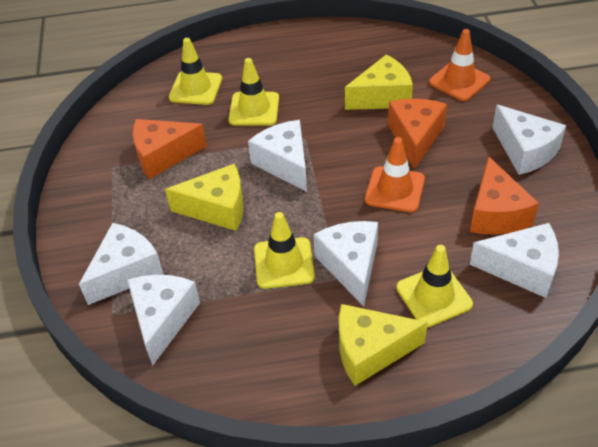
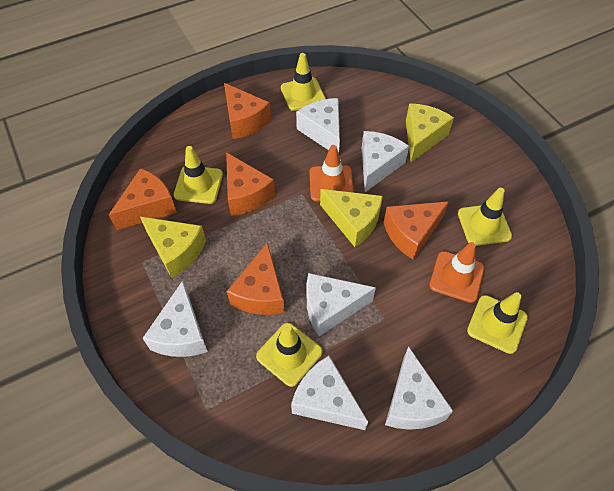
orange cheese: 3 -> 5
yellow traffic cone: 4 -> 5

